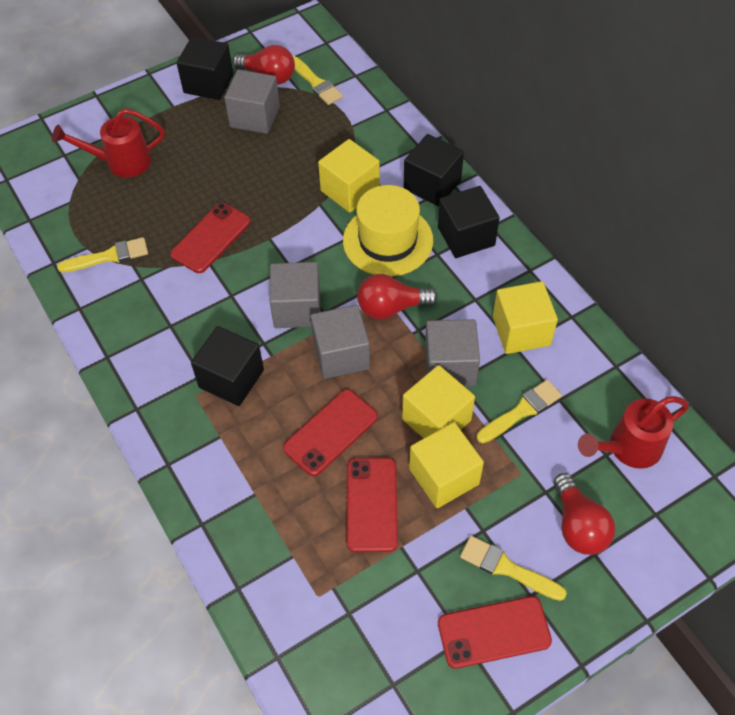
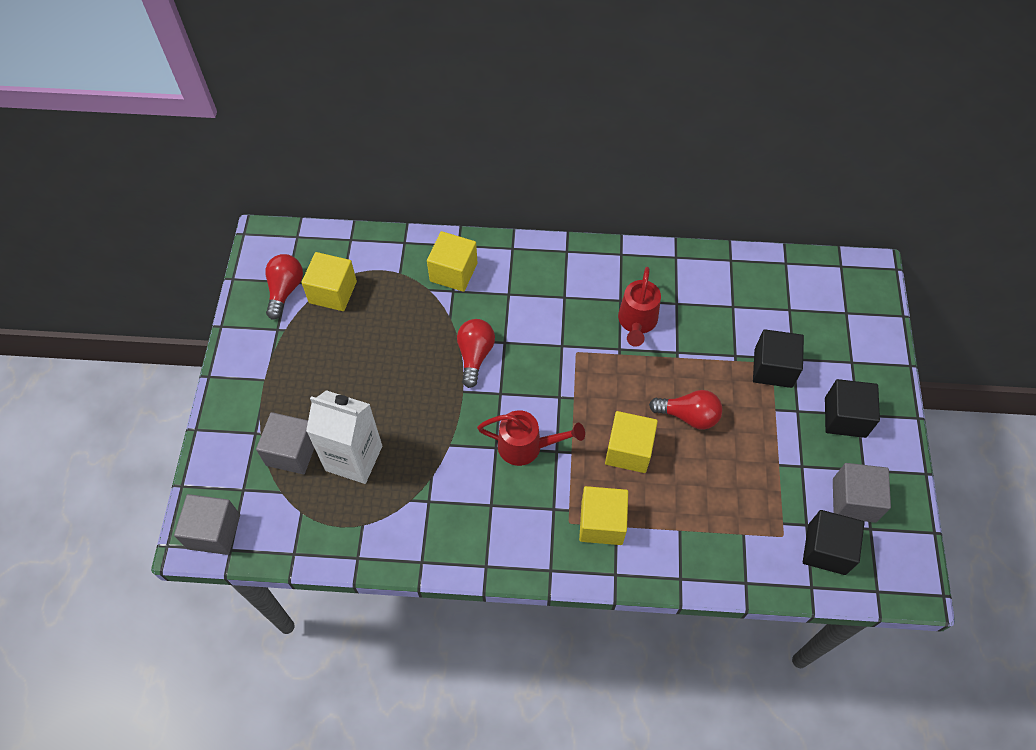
black cube: 4 -> 3
grey cube: 4 -> 3
red phone: 4 -> 0
white carton: 0 -> 1
yellow brush: 4 -> 0
yellow hat: 1 -> 0

